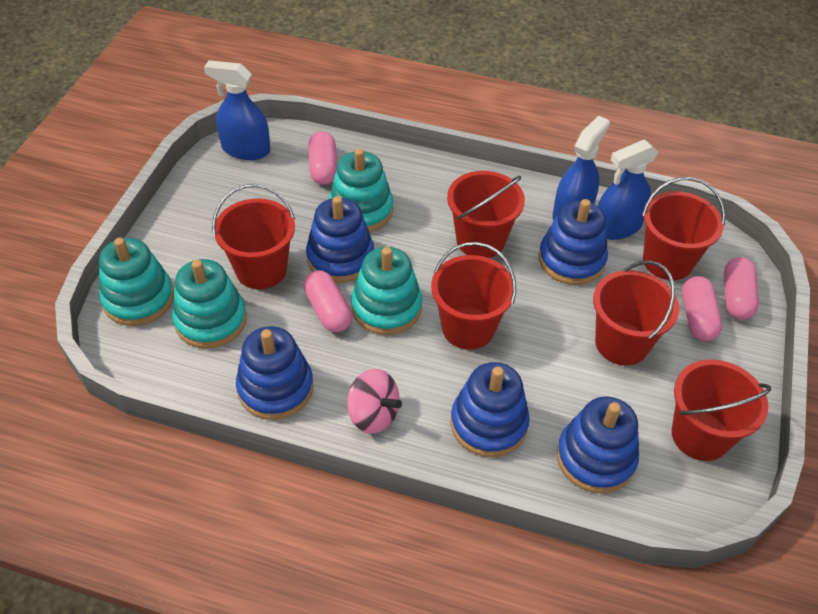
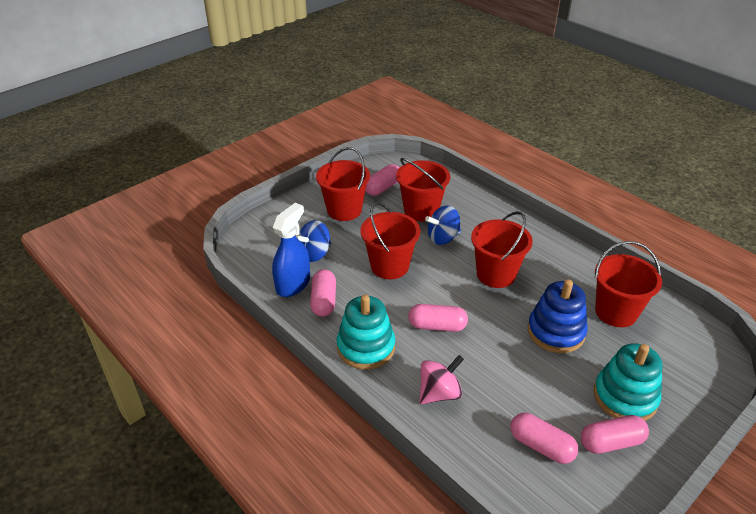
blue spinning top: 0 -> 2
blue spray bottle: 3 -> 1
blue stacking toy: 5 -> 1
pink capsule: 4 -> 5
red bucket: 6 -> 5
turquoise stacking toy: 4 -> 2

